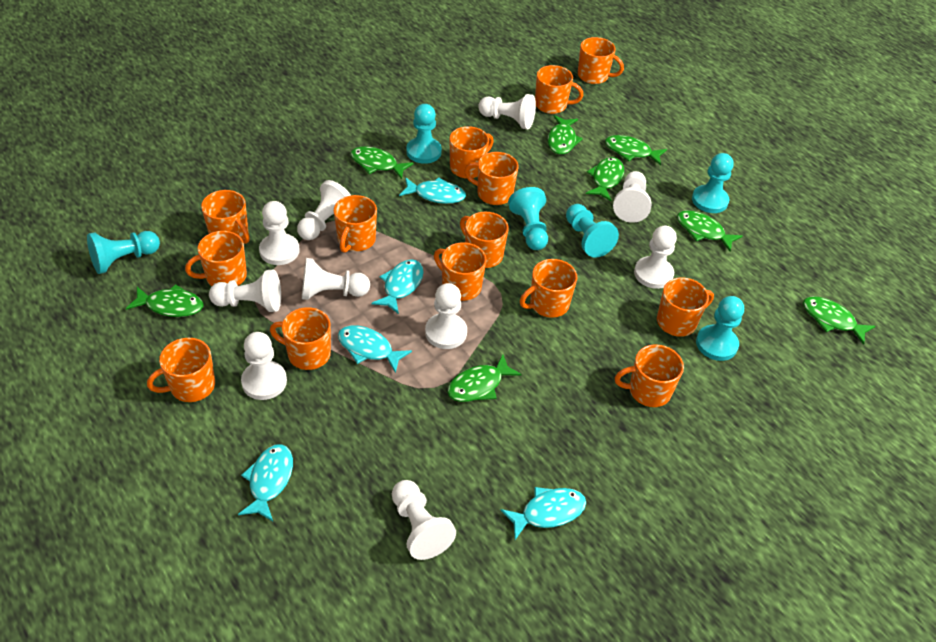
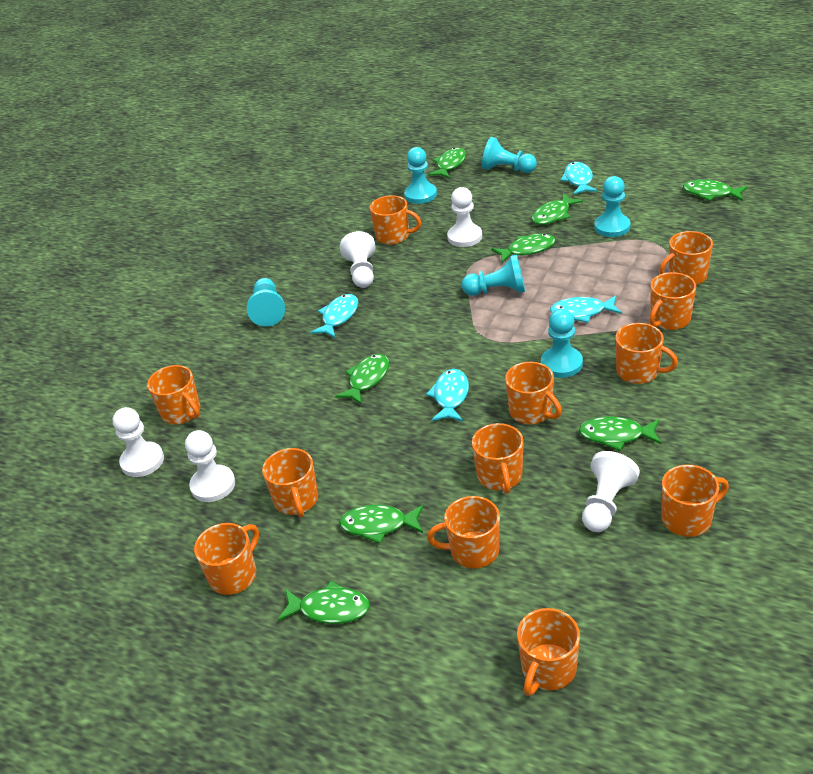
orange mug: 14 -> 12
turquoise fish: 5 -> 4
white pawn: 10 -> 5

